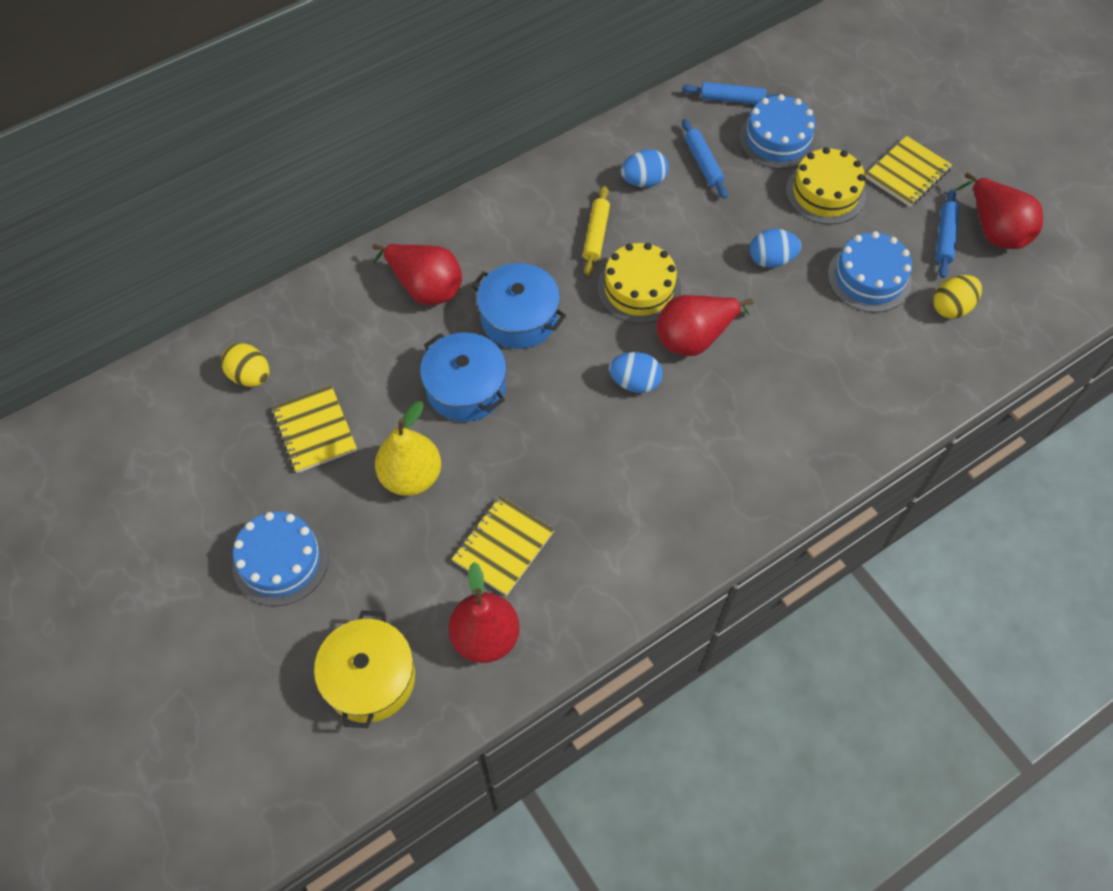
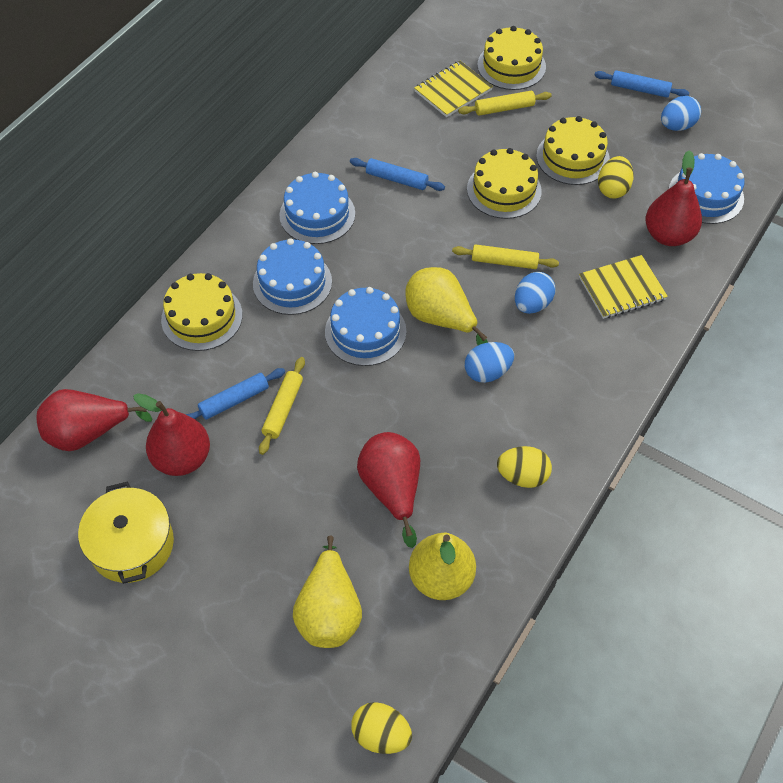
blue cake: 3 -> 4
blue pot: 2 -> 0
yellow cake: 2 -> 4
yellow egg: 2 -> 3
yellow notebook: 3 -> 2
yellow pear: 1 -> 3
yellow rolling pin: 1 -> 3

